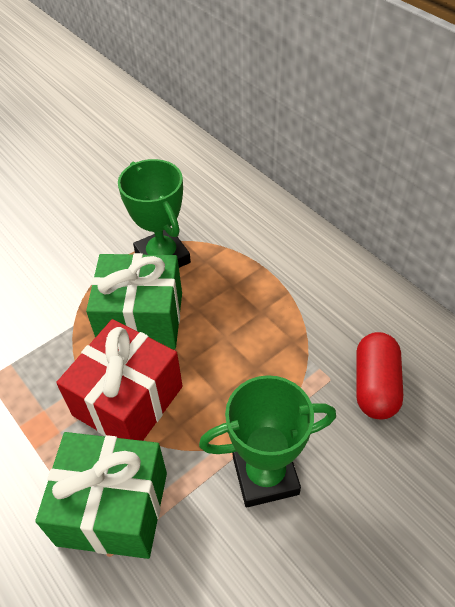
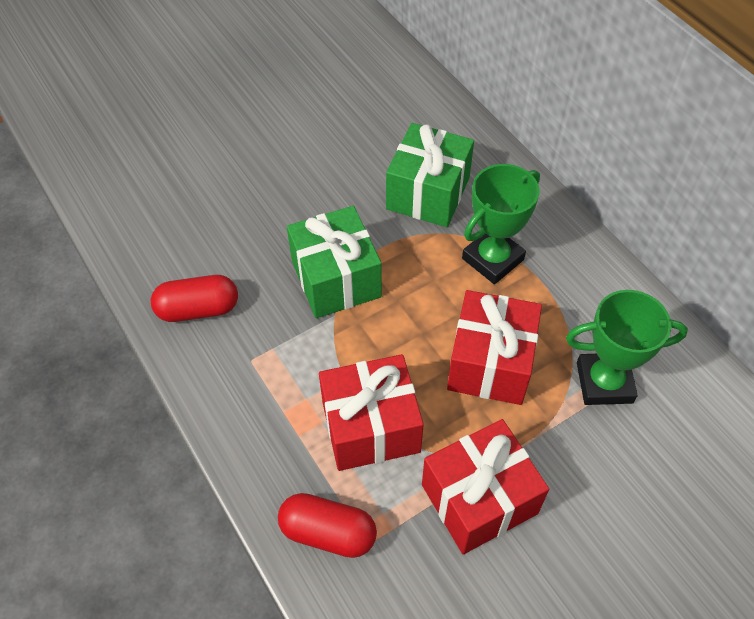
red capsule: 1 -> 2
red gift: 1 -> 3

